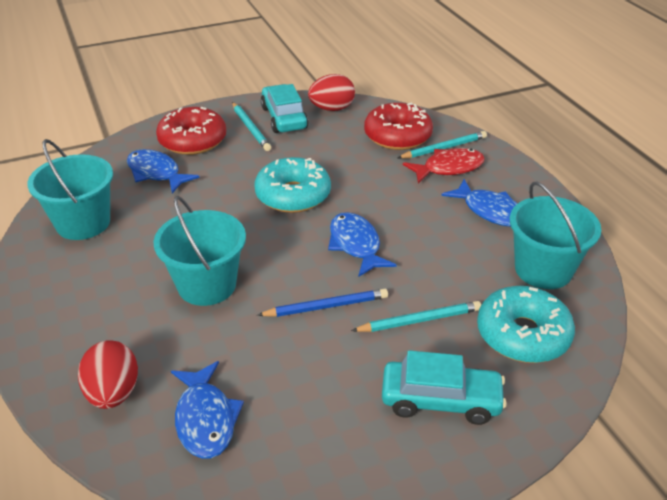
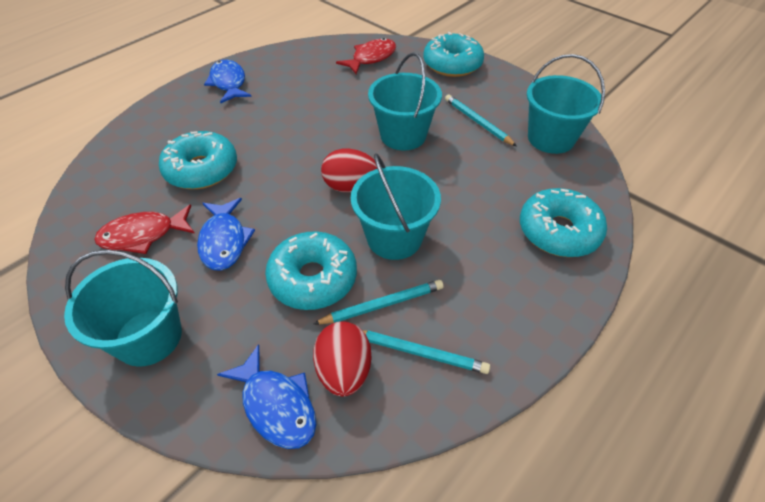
blue fish: 4 -> 3
blue pencil: 1 -> 0
red donut: 2 -> 0
red fish: 1 -> 2
turquoise bucket: 3 -> 4
turquoise car: 2 -> 0
turquoise donut: 2 -> 4

